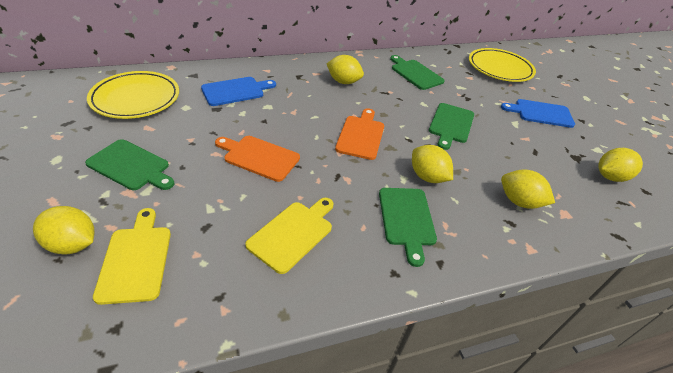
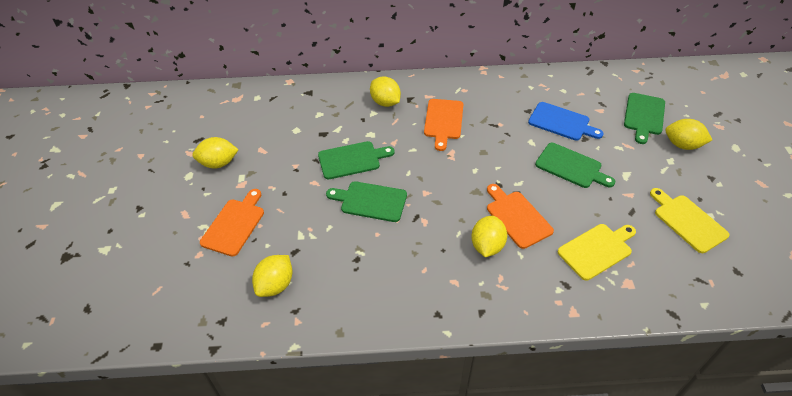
blue cutting board: 2 -> 1
orange cutting board: 2 -> 3
yellow plate: 2 -> 0

